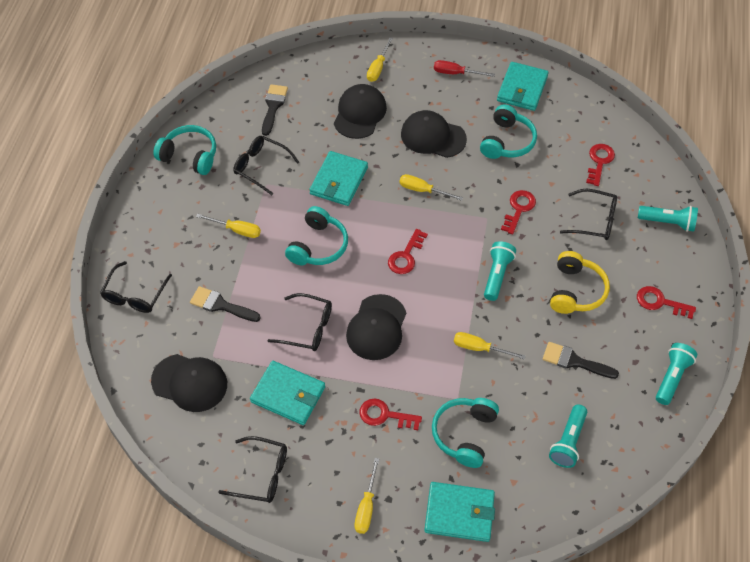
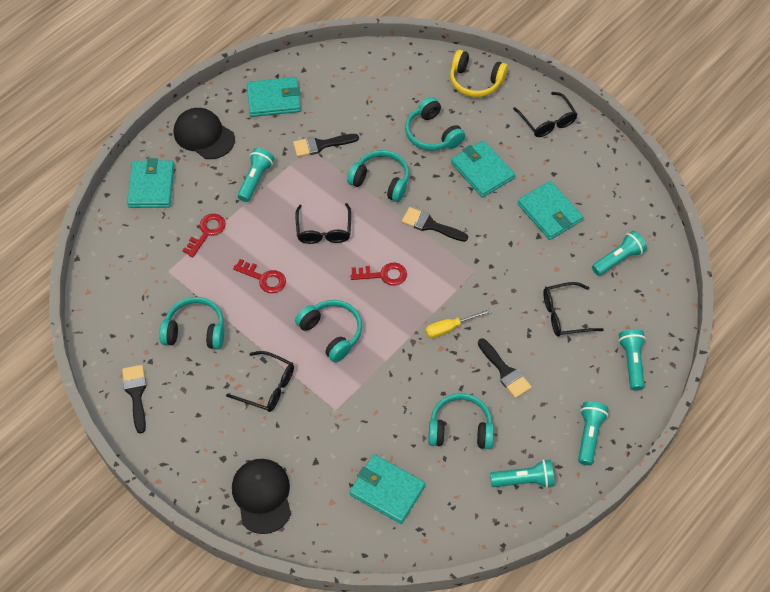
black brush: 3 -> 4
black cap: 4 -> 2
black glasses: 5 -> 4
red key: 5 -> 3
red screwdriver: 1 -> 0
turquoise flashlight: 4 -> 5
turquoise headphones: 4 -> 5
turquoise wallet: 4 -> 5
yellow screwdriver: 5 -> 1

